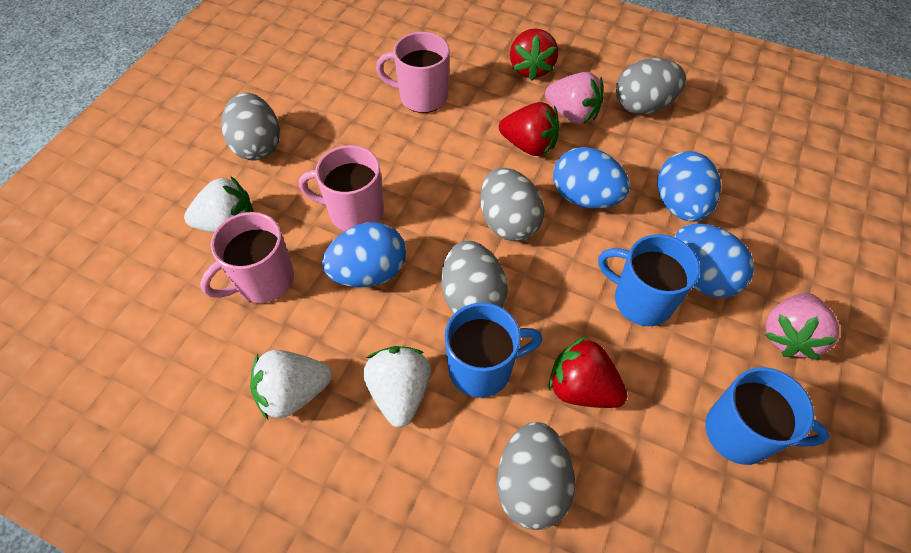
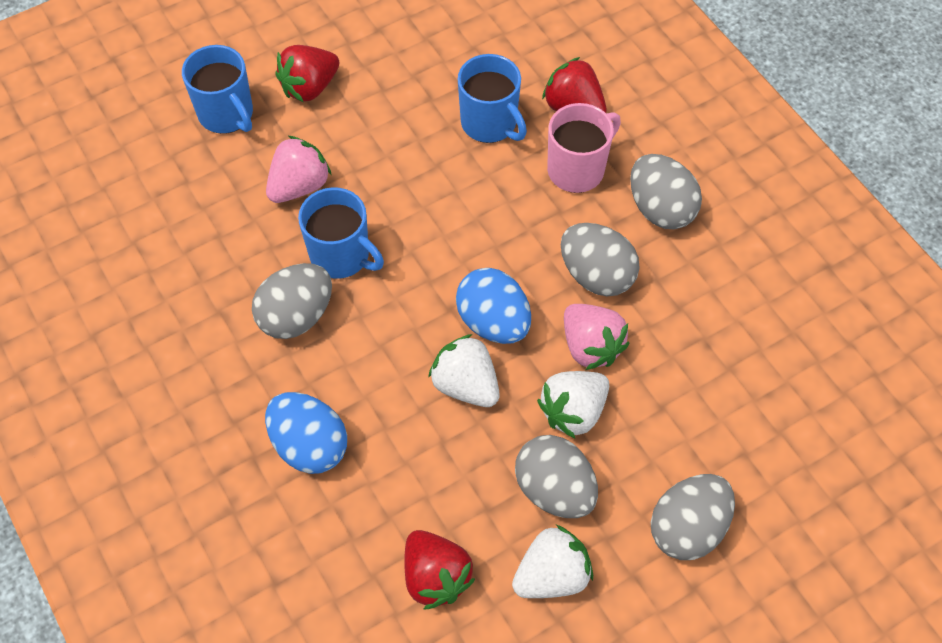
blue egg: 4 -> 2
pink mug: 3 -> 1

